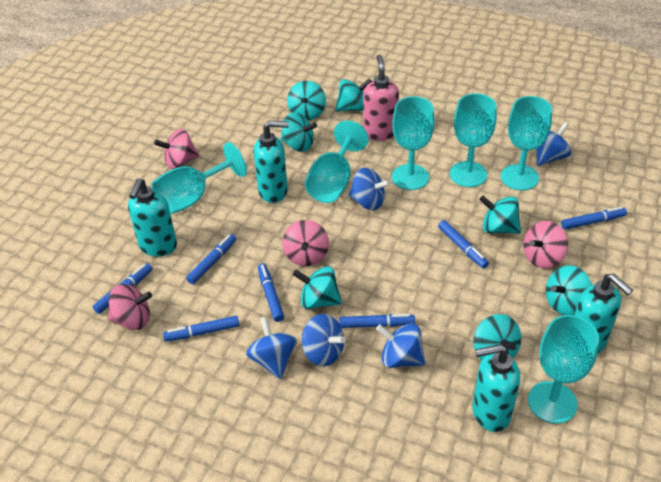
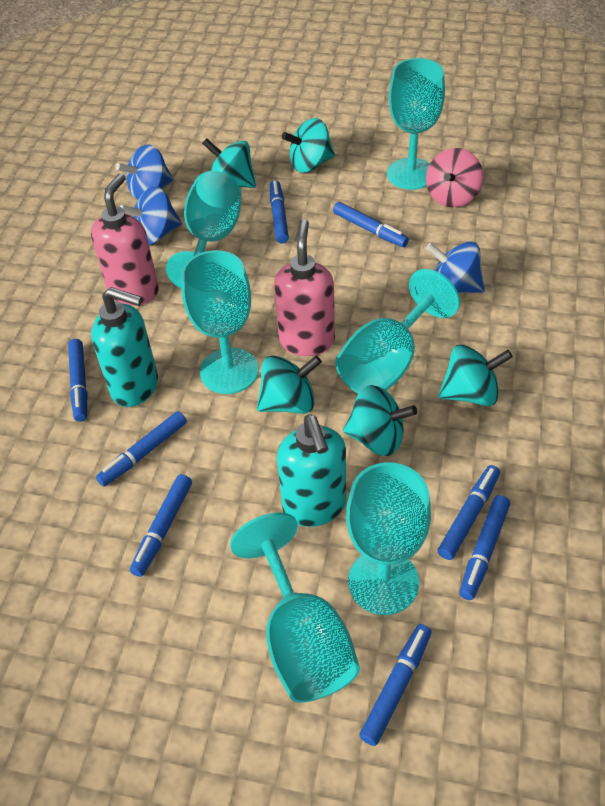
blue marker: 7 -> 8
blue spinning top: 5 -> 3
pink soap dispenser: 1 -> 2
pink spinning top: 4 -> 1
turquoise soap dispenser: 4 -> 2
turquoise spinning top: 7 -> 5

